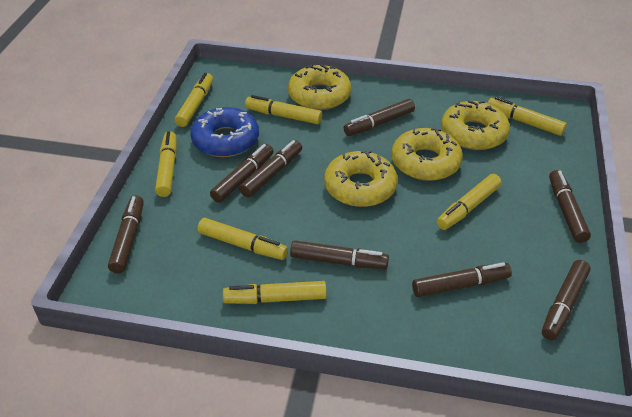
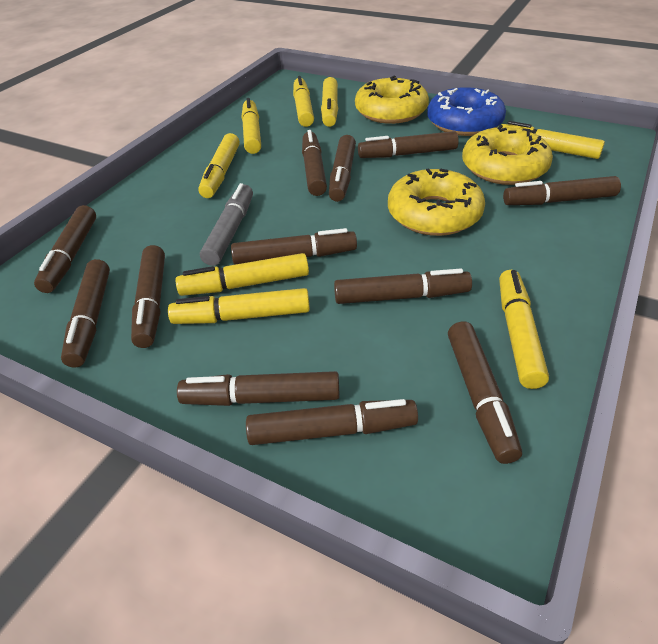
brown marker: 8 -> 12
grey marker: 0 -> 1
yellow donut: 4 -> 3
yellow marker: 7 -> 8

